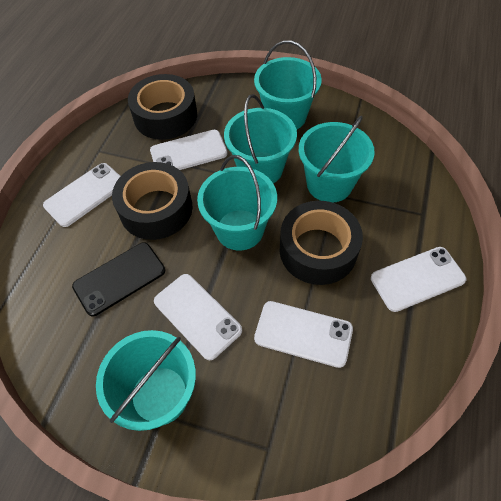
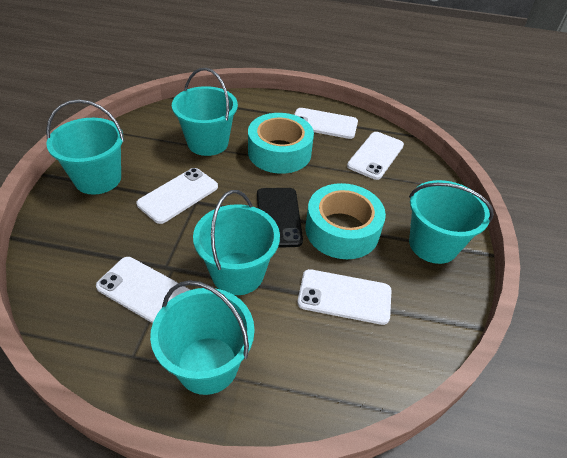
black tape: 3 -> 0
turquoise tape: 0 -> 2

